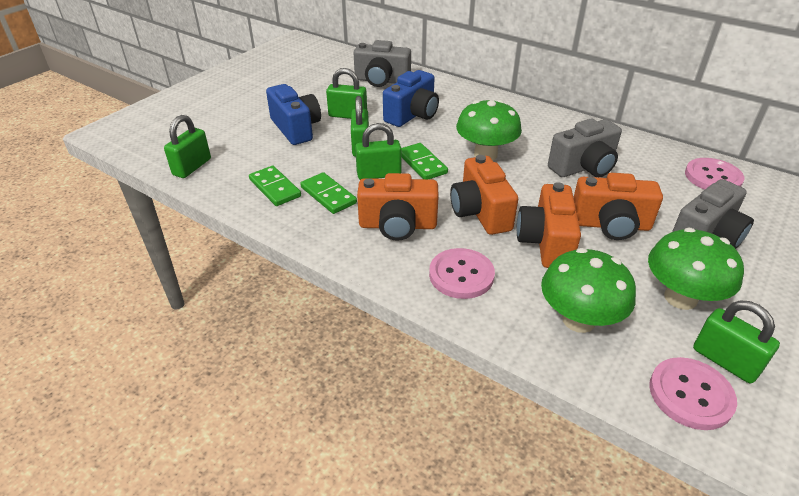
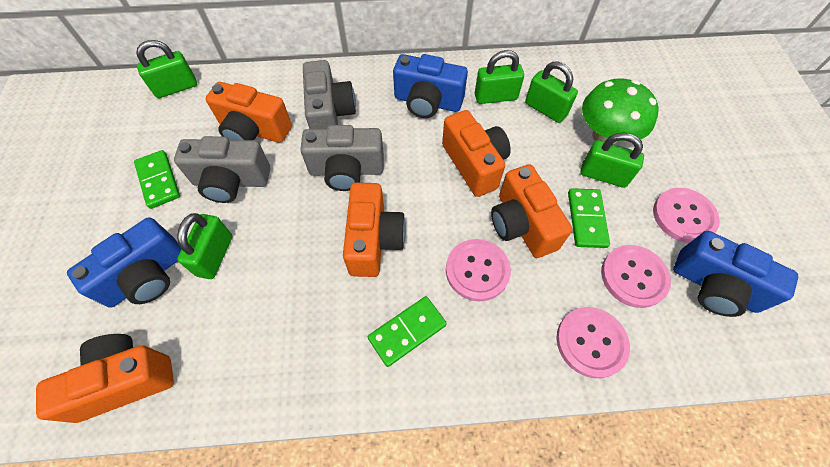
blue camera: 2 -> 3
green mushroom: 3 -> 1
orange camera: 4 -> 5
pink button: 3 -> 4

